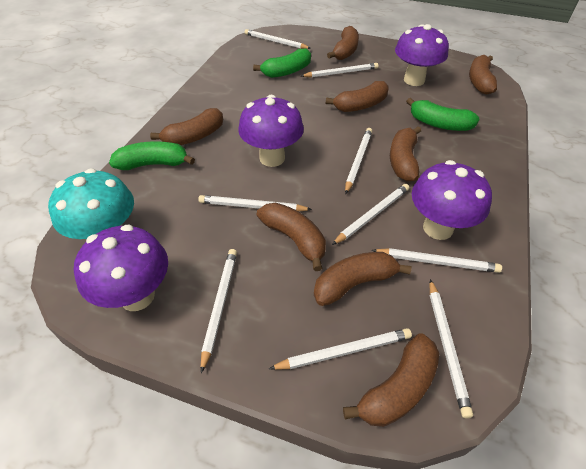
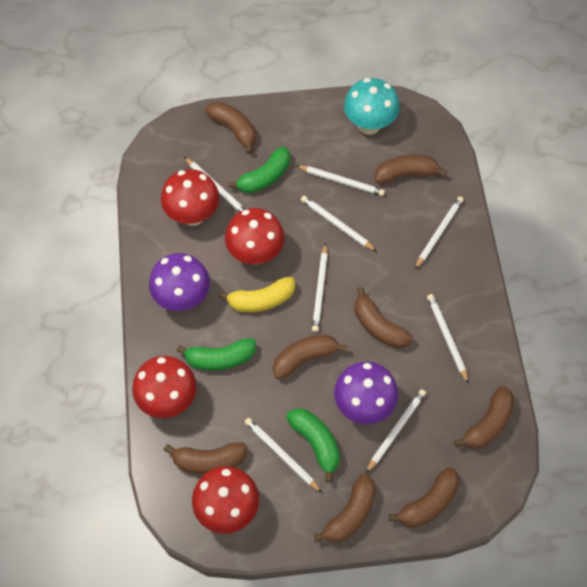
purple mushroom: 4 -> 2
red mushroom: 0 -> 4
white pencil: 9 -> 8
yellow banana: 0 -> 1

